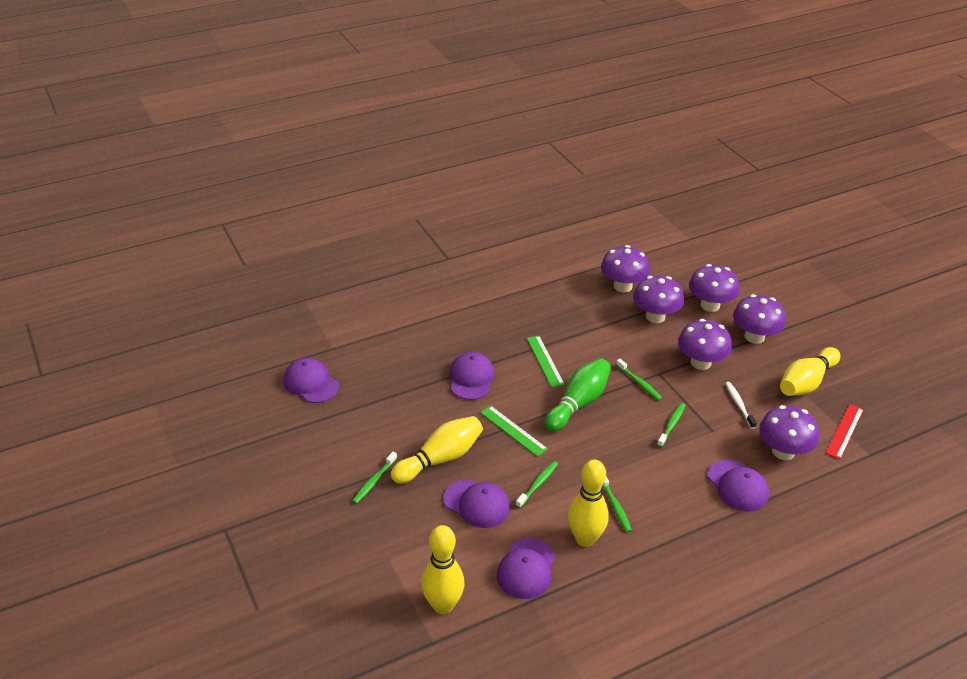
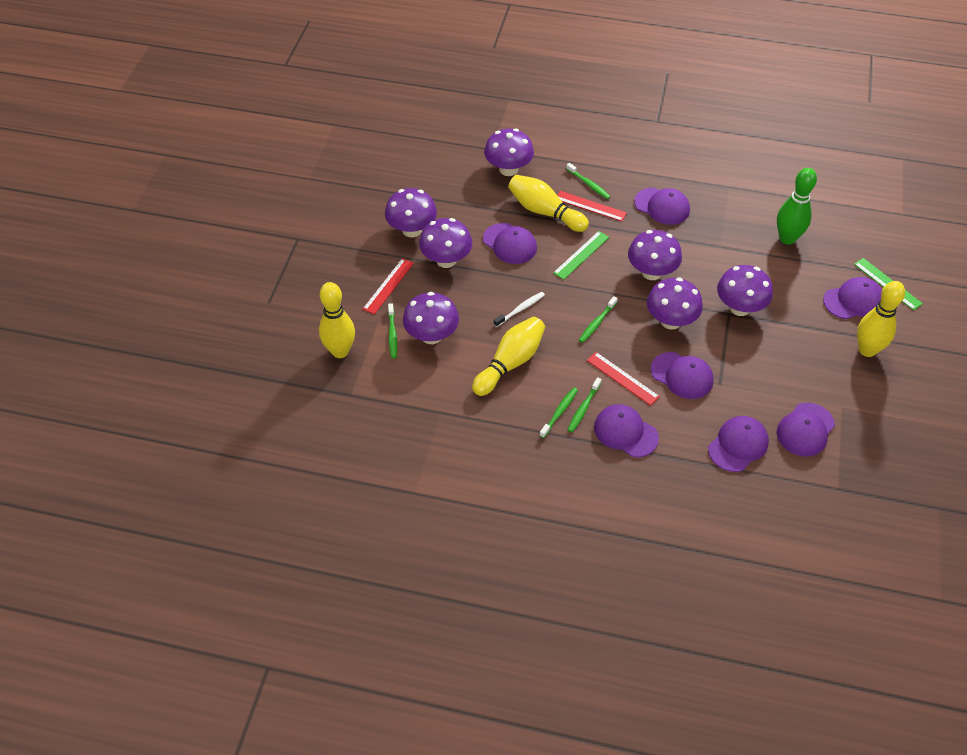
purple cap: 5 -> 7
purple mushroom: 6 -> 7
red ruler: 1 -> 3

